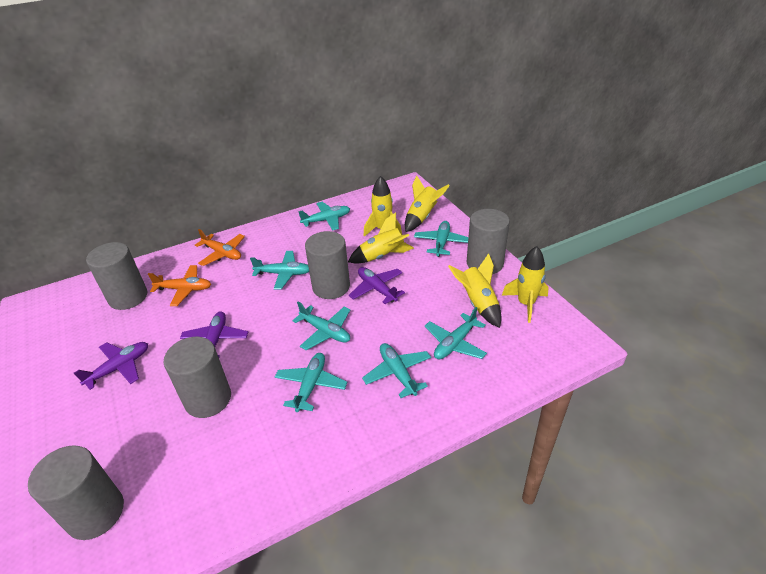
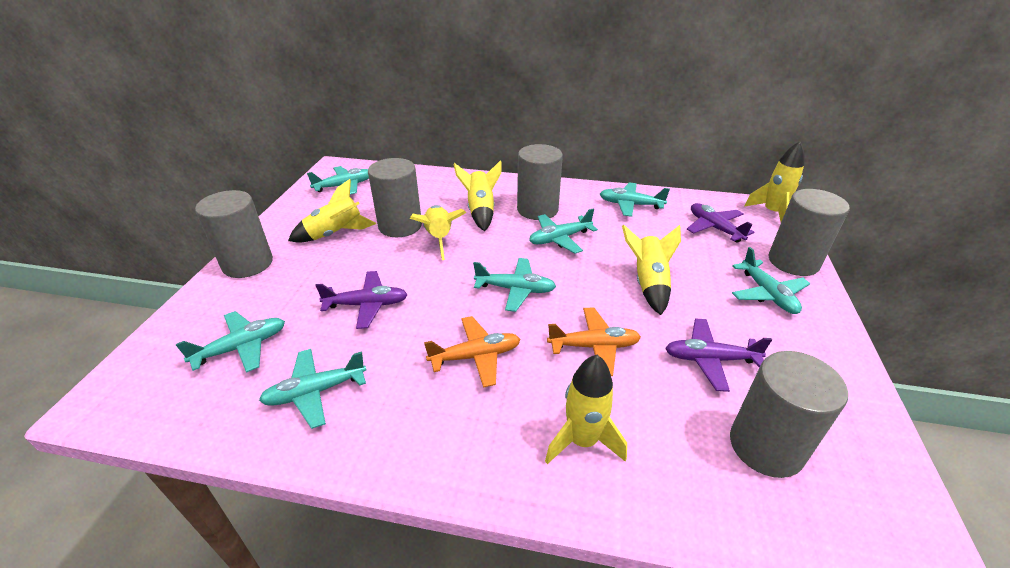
yellow rocket: 5 -> 6

